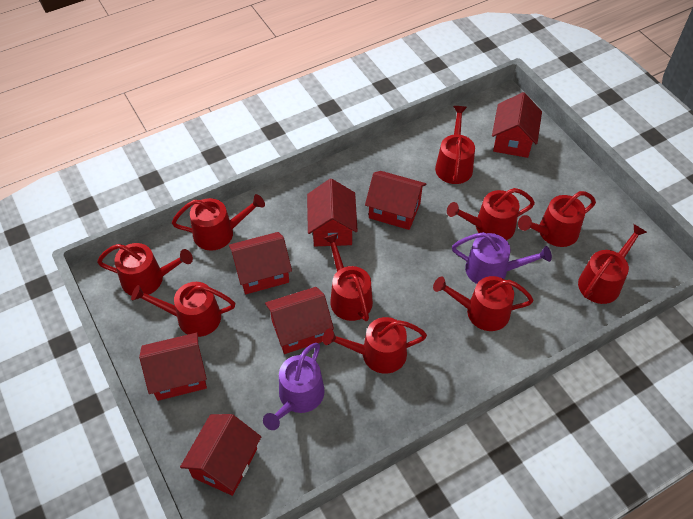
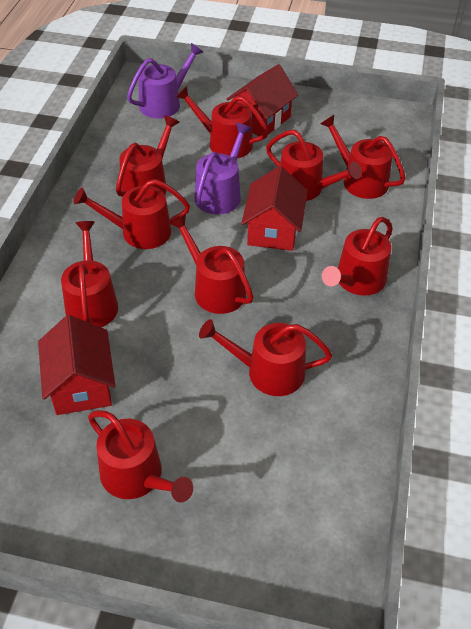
red house: 7 -> 3

